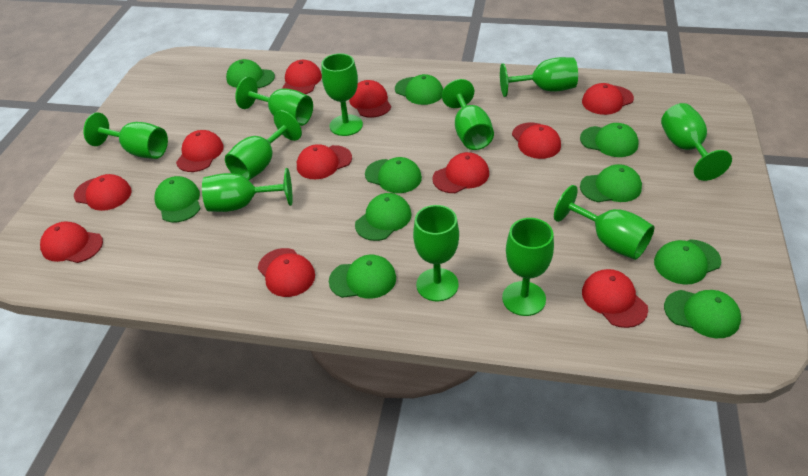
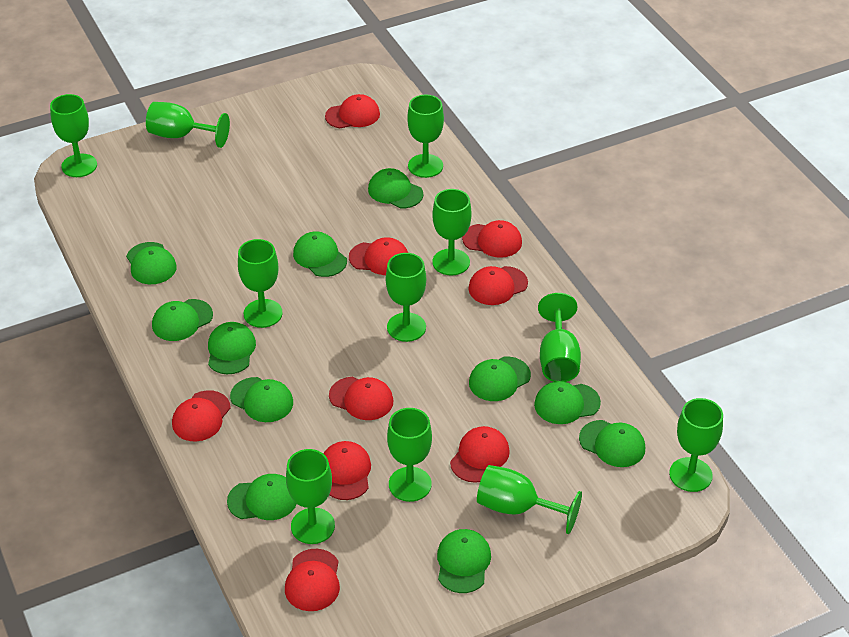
green cap: 10 -> 11
red cap: 11 -> 9

